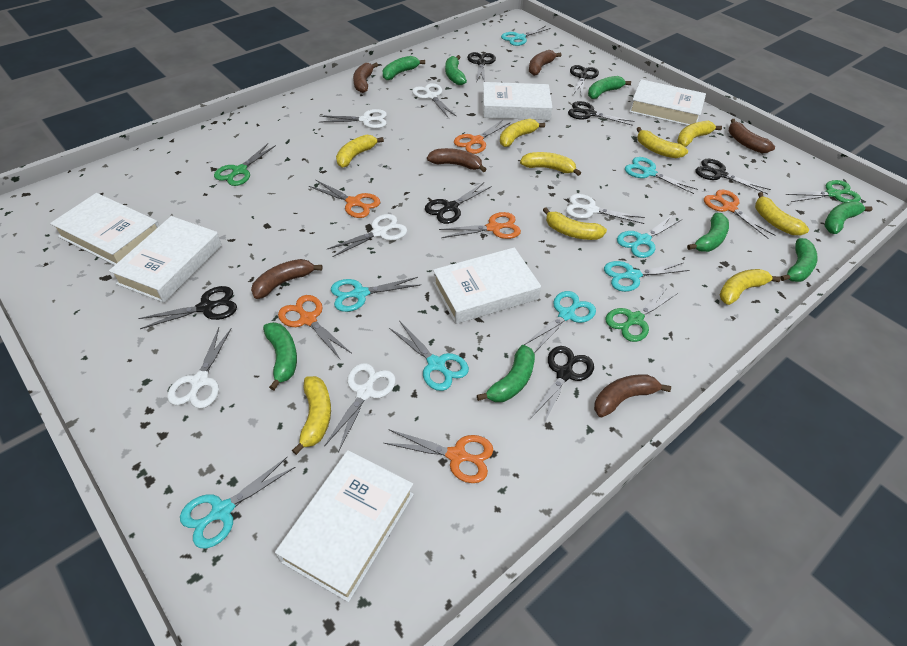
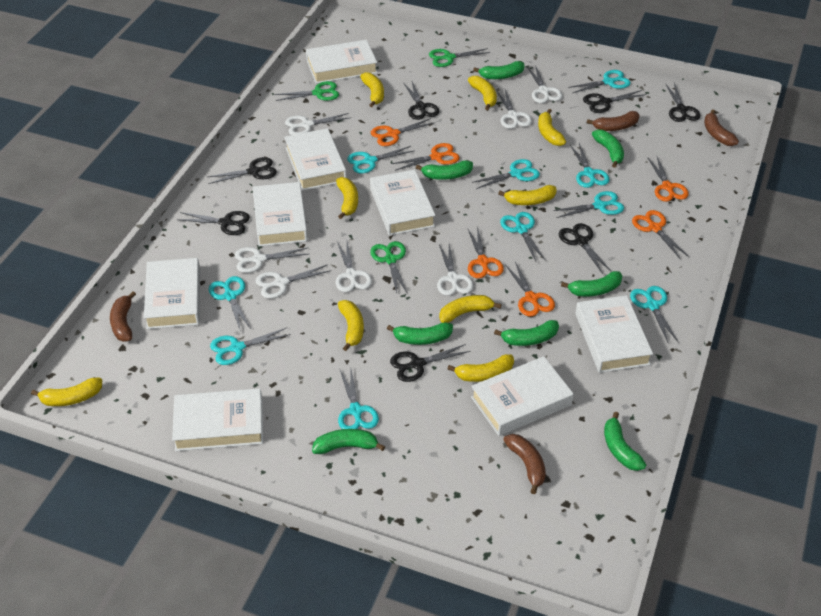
brown banana: 6 -> 4
turquoise scissors: 8 -> 10
white book: 6 -> 8
white scissors: 6 -> 7

